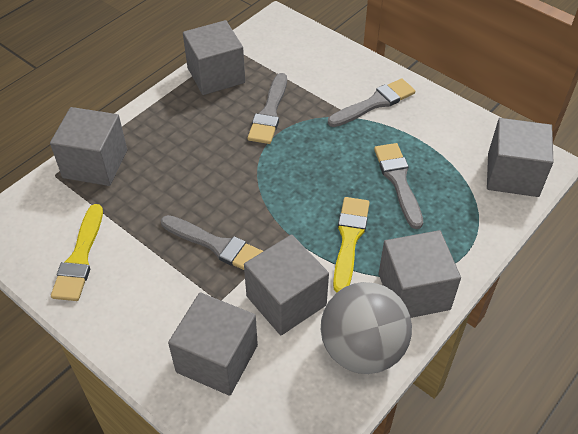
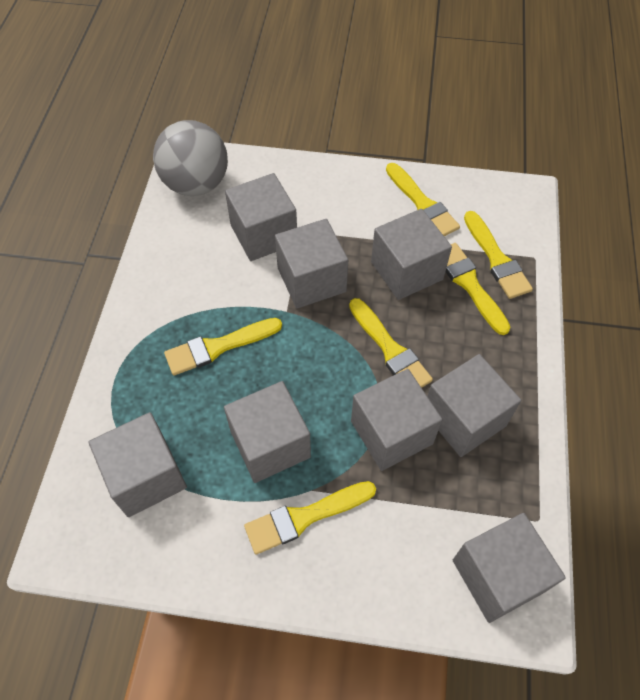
grey brush: 4 -> 0
grey cube: 6 -> 8
yellow brush: 2 -> 6

